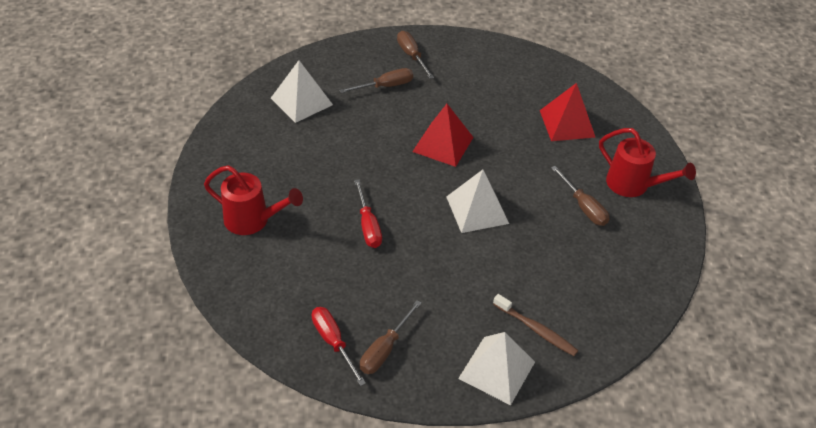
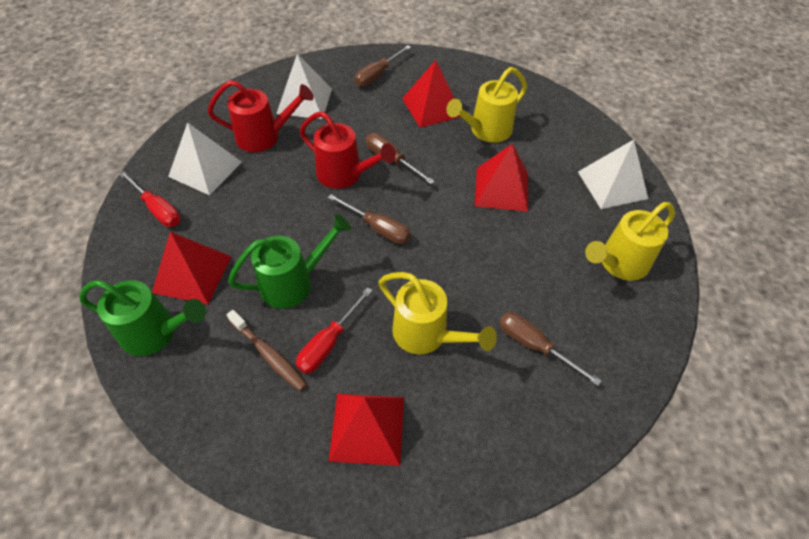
green watering can: 0 -> 2
red pyramid: 2 -> 4
yellow watering can: 0 -> 3

